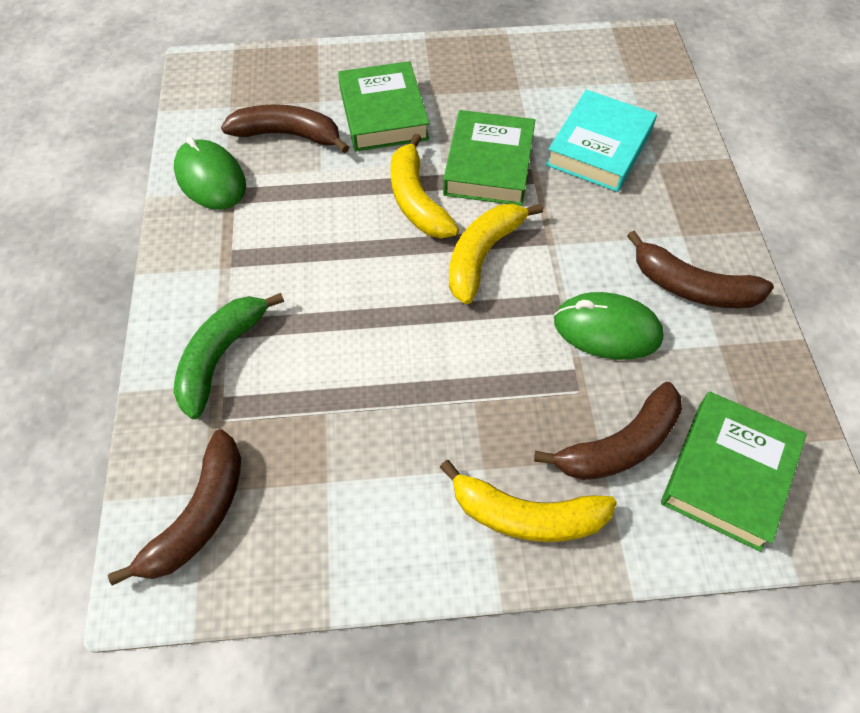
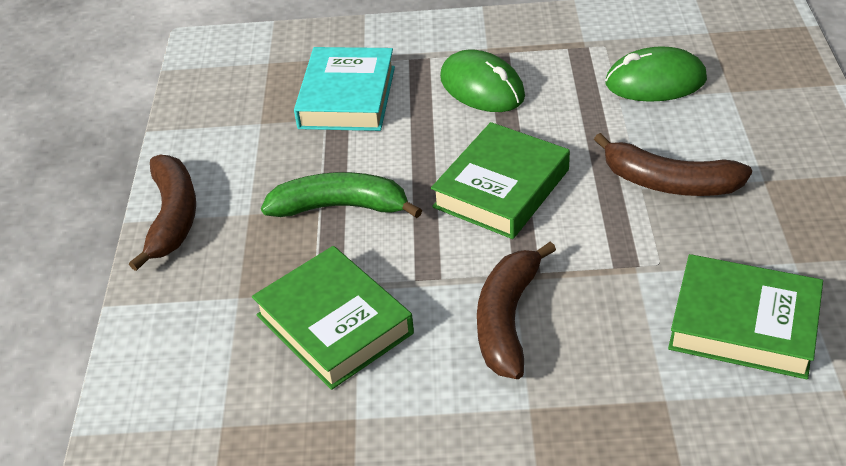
brown banana: 4 -> 3
yellow banana: 3 -> 0

